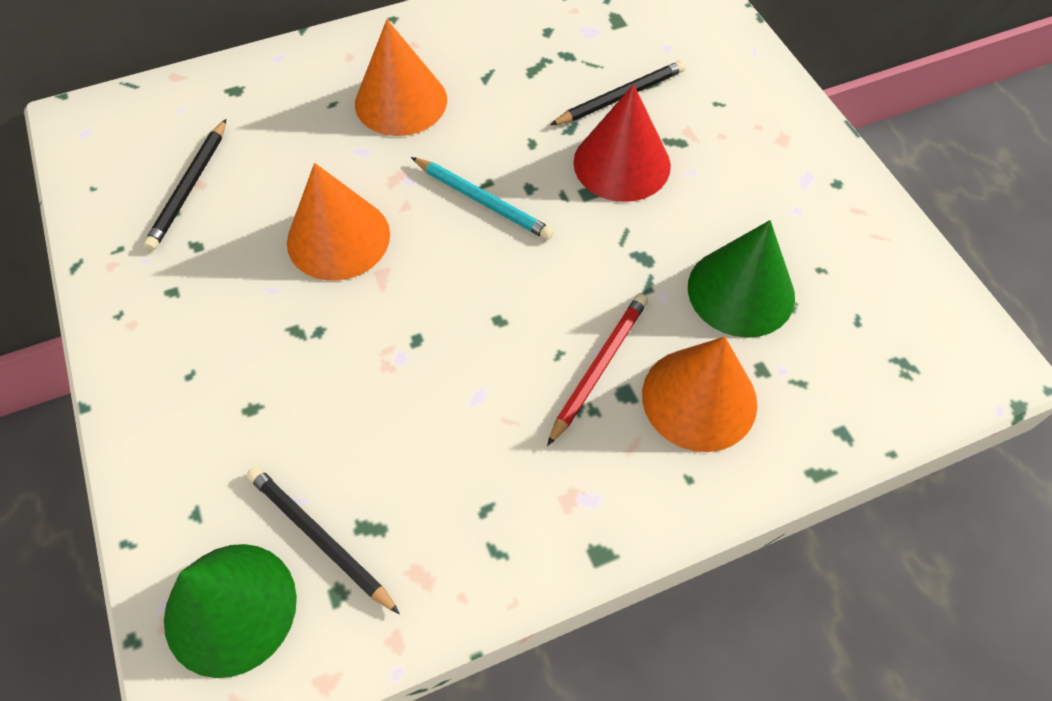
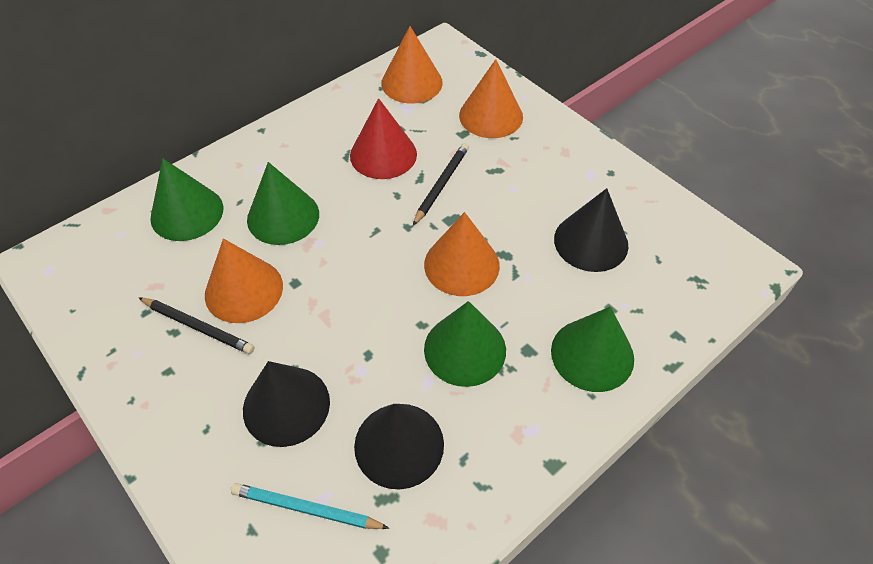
black cone: 0 -> 3
black pencil: 3 -> 2
green cone: 2 -> 4
orange cone: 3 -> 4
red pencil: 1 -> 0

